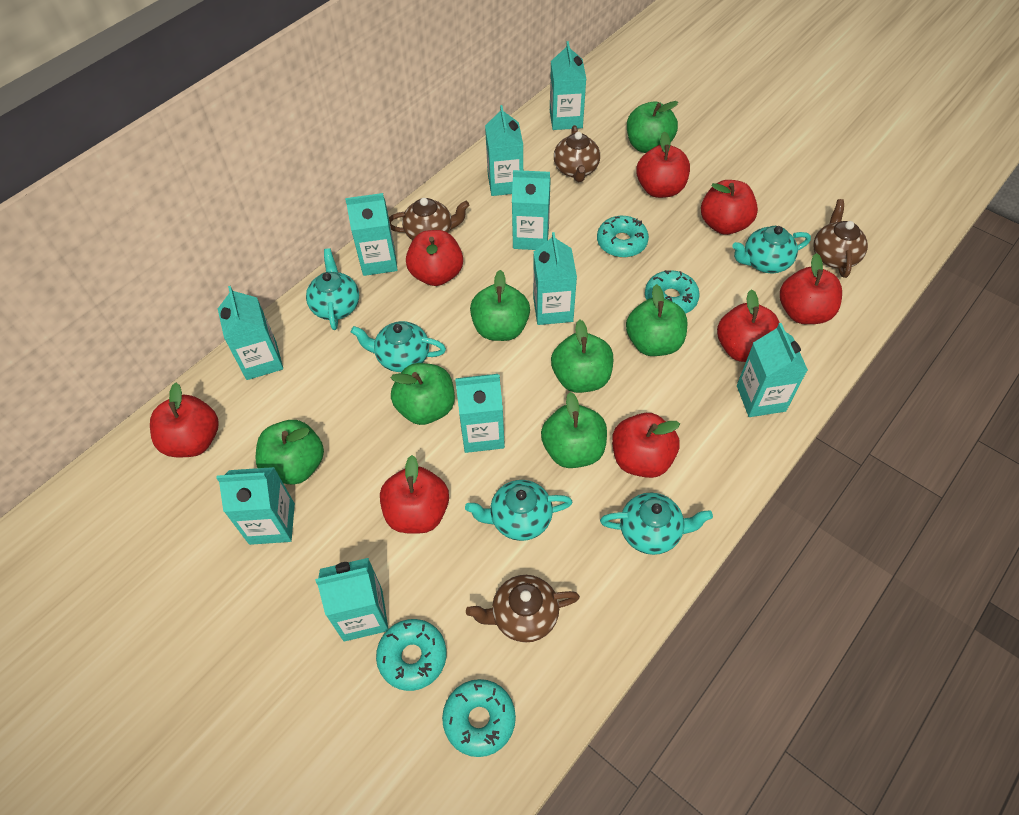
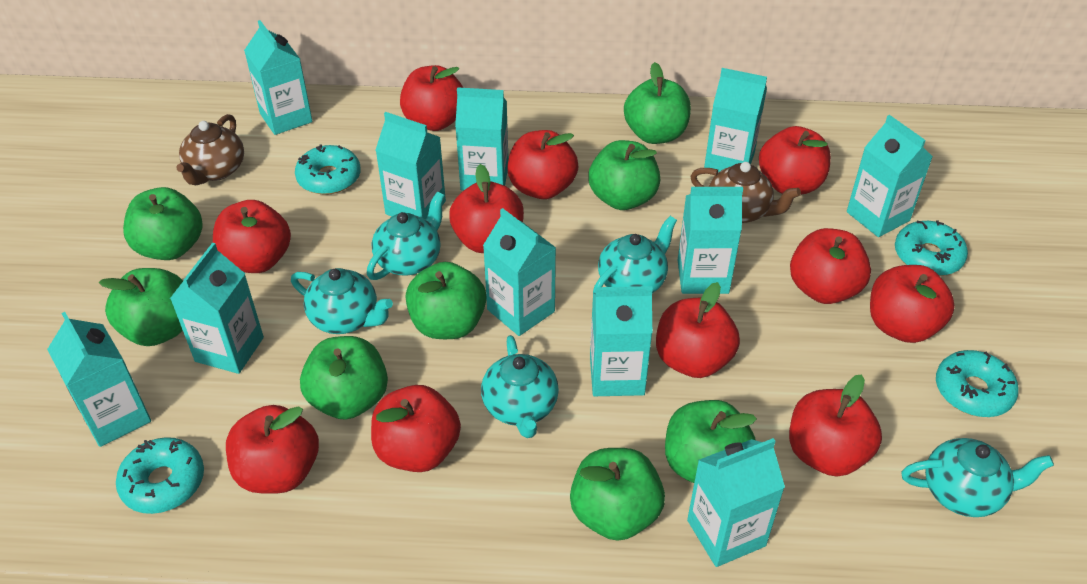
brown teapot: 4 -> 2
green apple: 7 -> 8
red apple: 8 -> 11
turquoise carton: 10 -> 11

